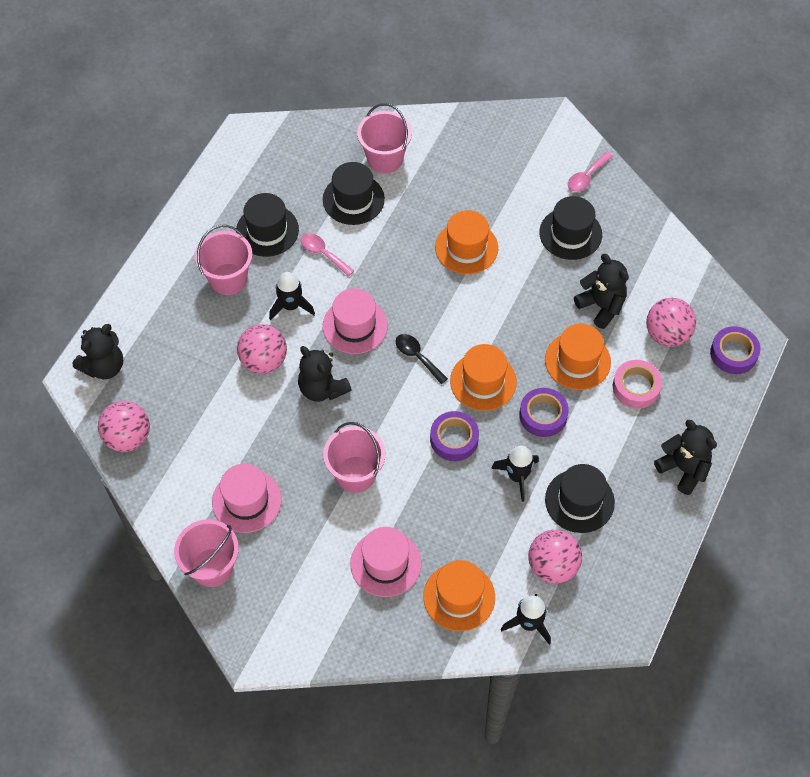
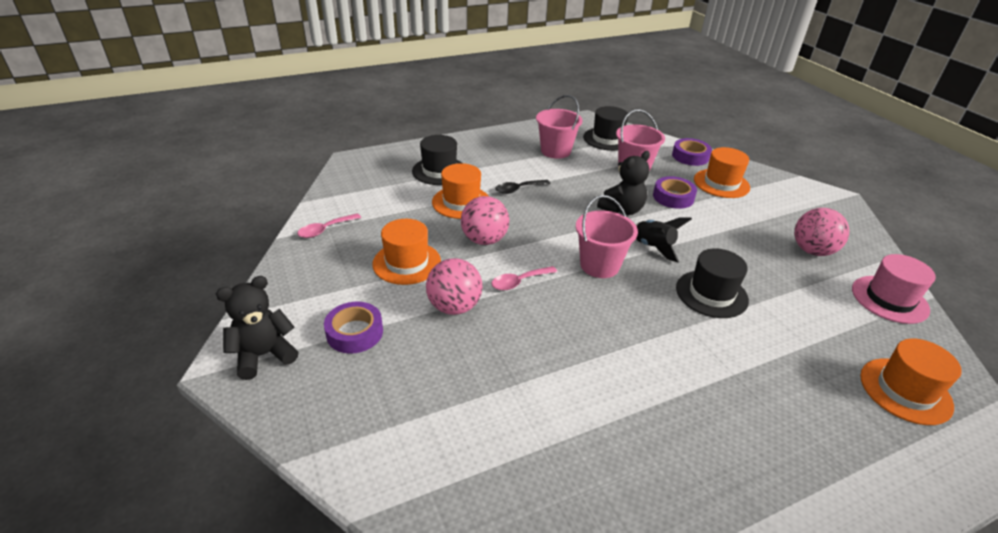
black hat: 4 -> 3
black rocket: 3 -> 1
black teddy bear: 4 -> 2
pink ball: 4 -> 3
pink bucket: 4 -> 3
pink hat: 3 -> 1
pink tape: 1 -> 0

